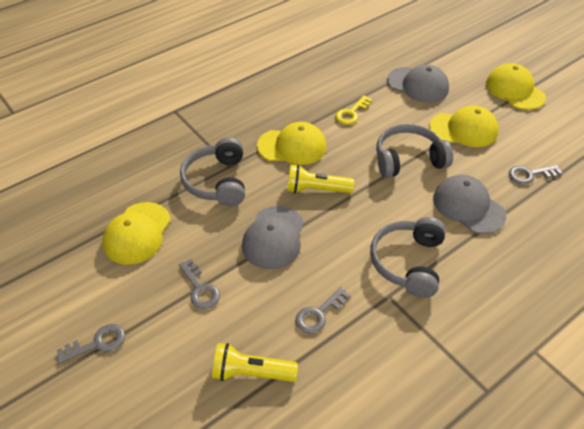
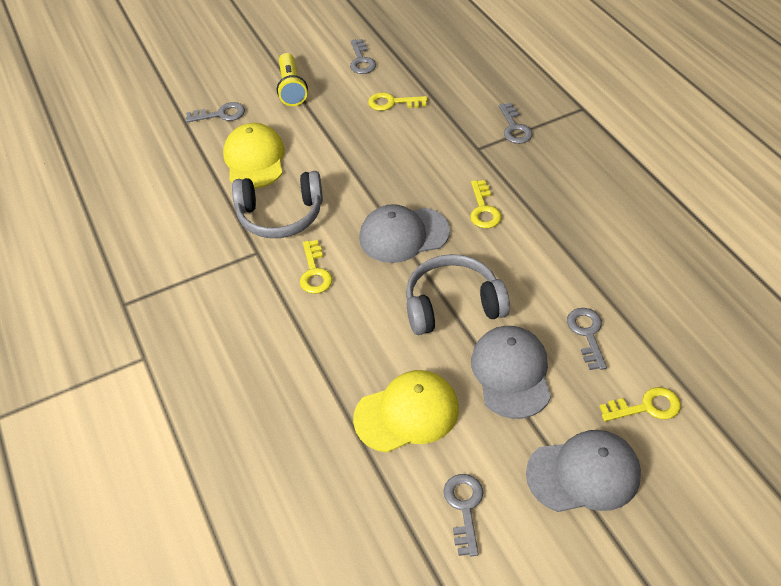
grey headphones: 3 -> 2
grey key: 4 -> 5
yellow cap: 4 -> 2
yellow flashlight: 2 -> 1
yellow key: 1 -> 4

